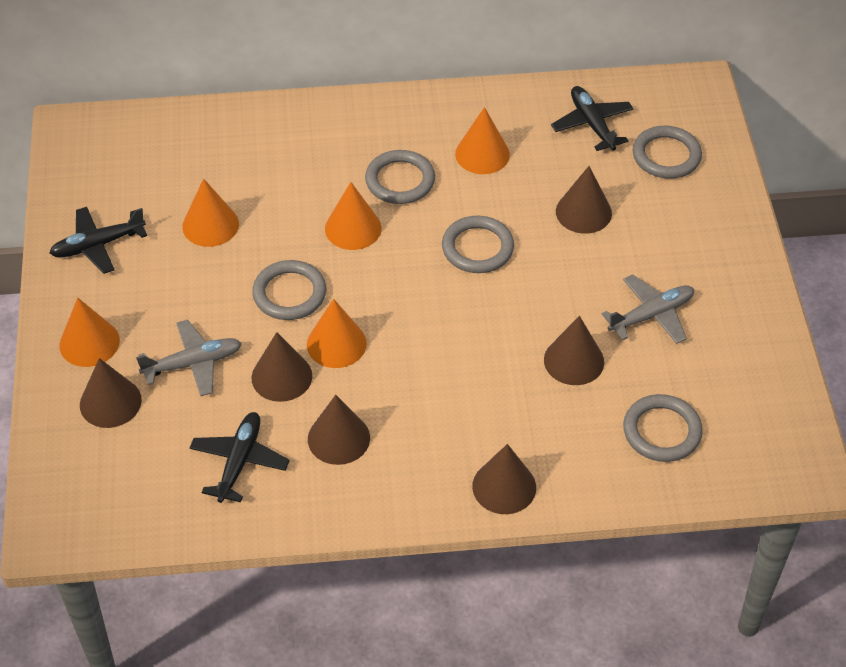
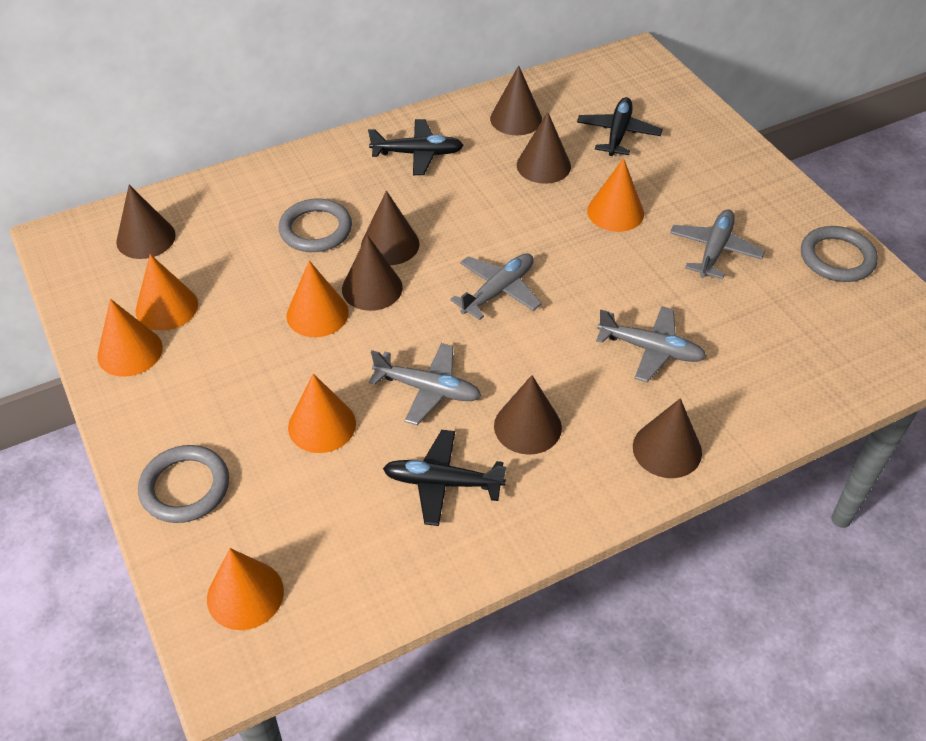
brown cone: 6 -> 7
grey plane: 2 -> 4
grey ring: 5 -> 3
orange cone: 5 -> 6

